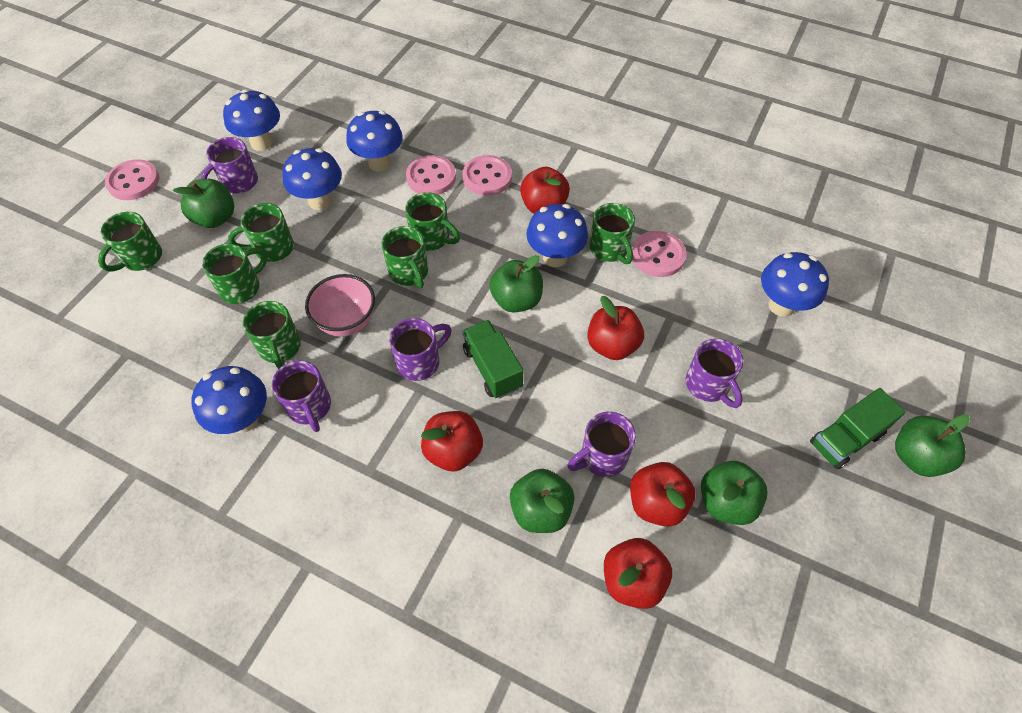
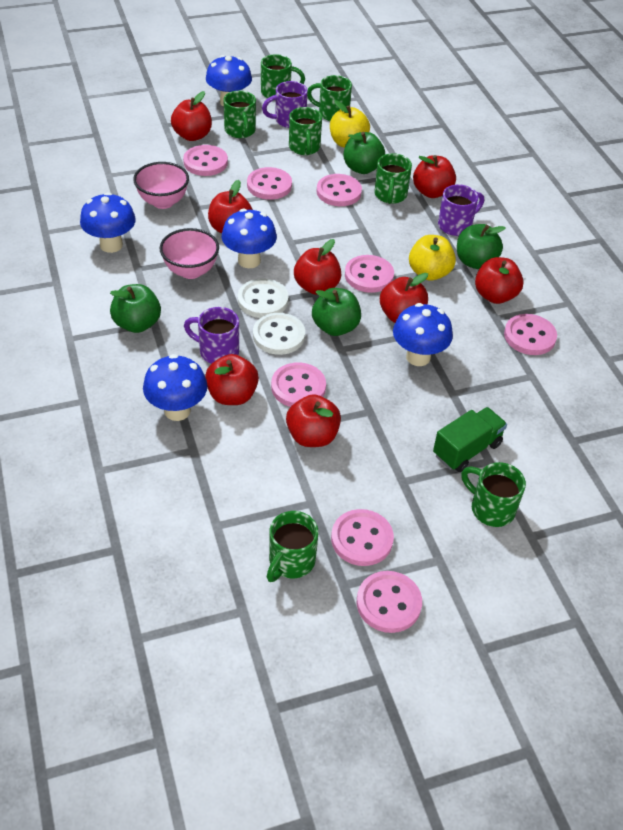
blue mushroom: 6 -> 5
green apple: 5 -> 4
green truck: 2 -> 1
pink bowl: 1 -> 2
pink button: 4 -> 8
purple mug: 5 -> 3
red apple: 5 -> 8
white button: 0 -> 2
yellow apple: 0 -> 2

